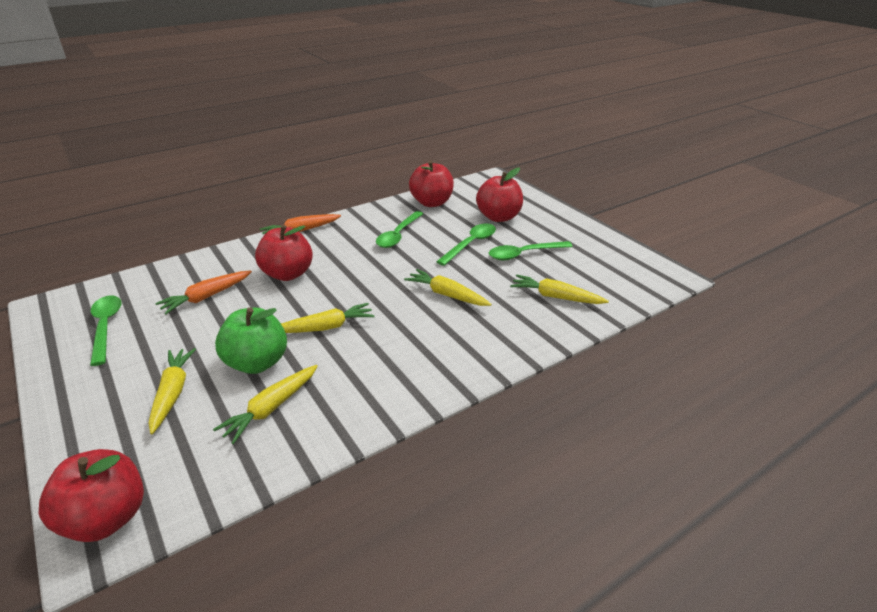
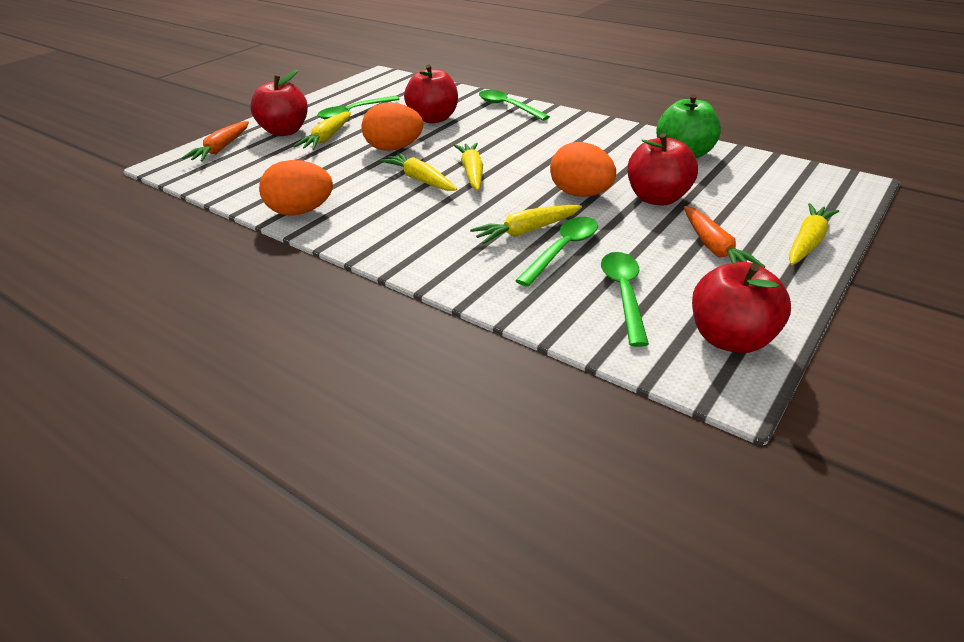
orange egg: 0 -> 3

